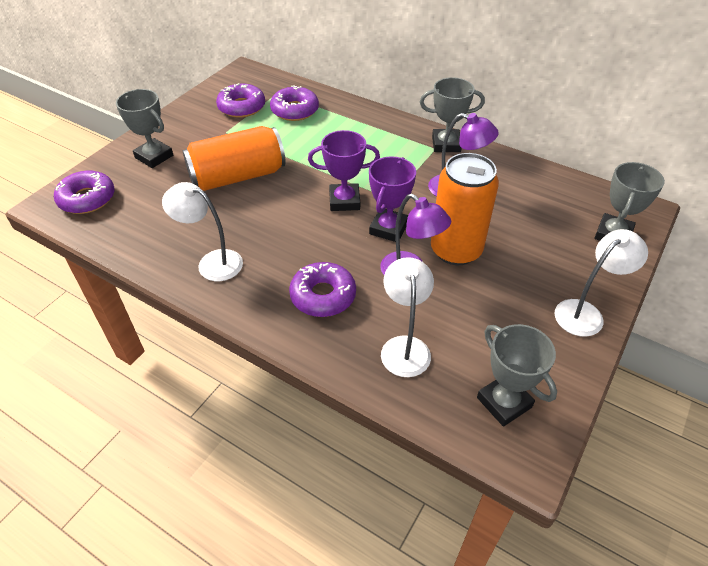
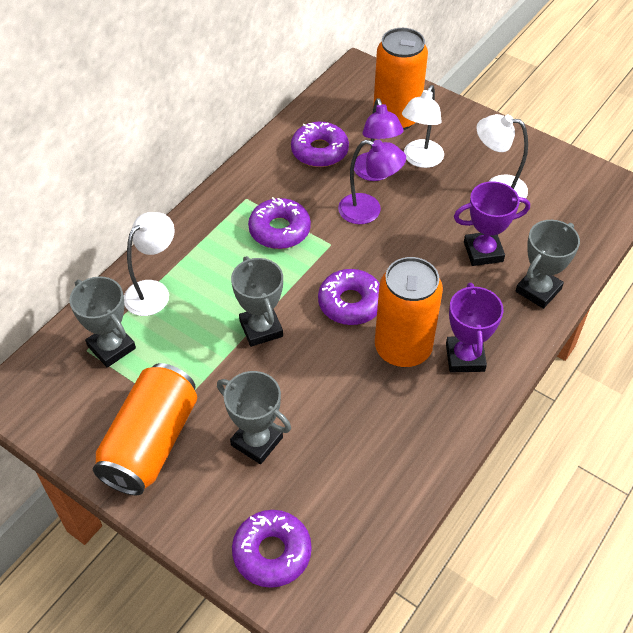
orange can: 2 -> 3

